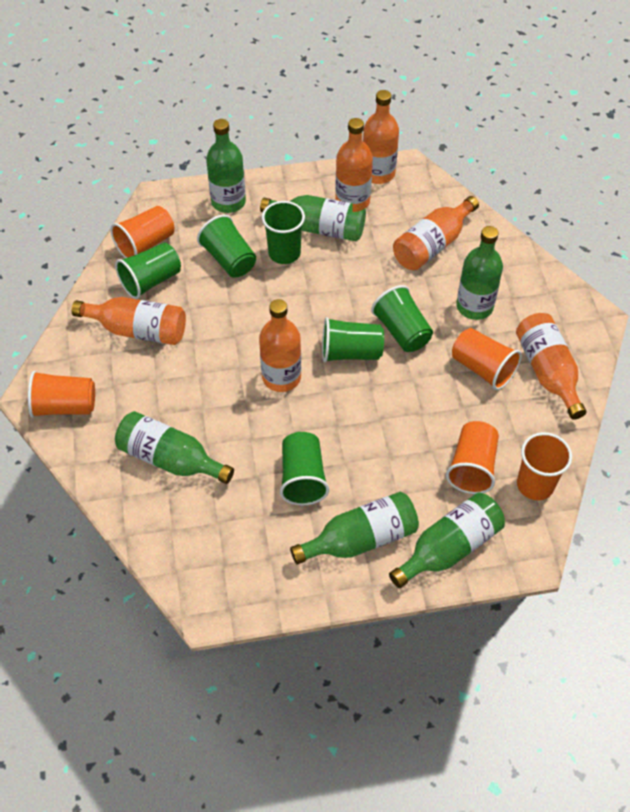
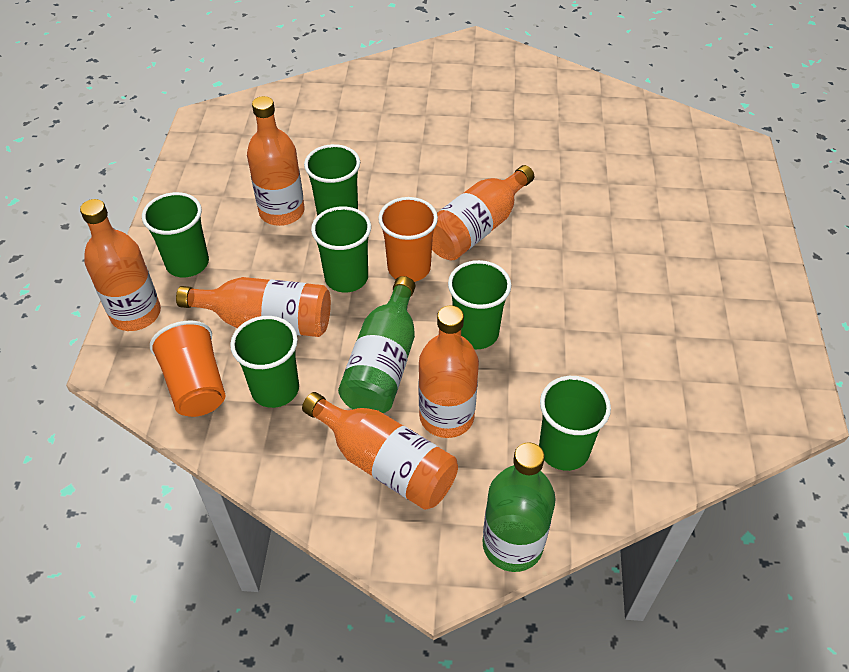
green bottle: 6 -> 2
orange cup: 5 -> 2

